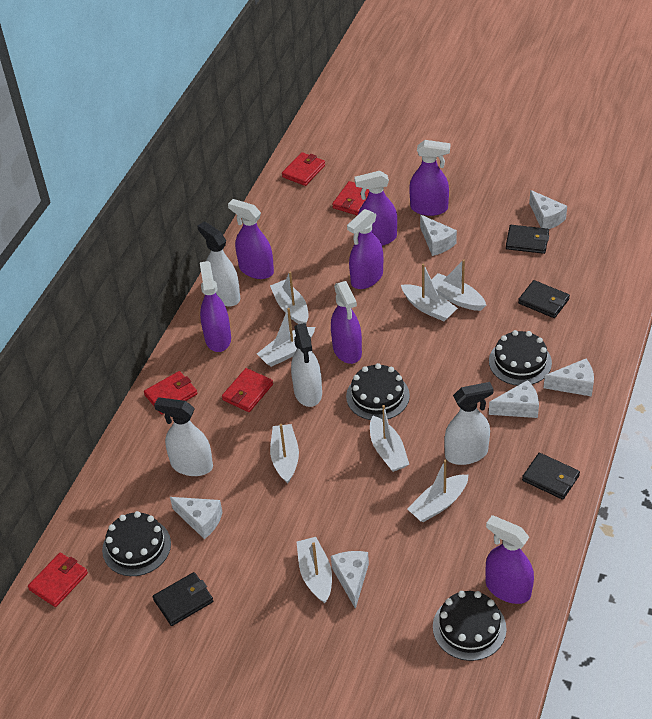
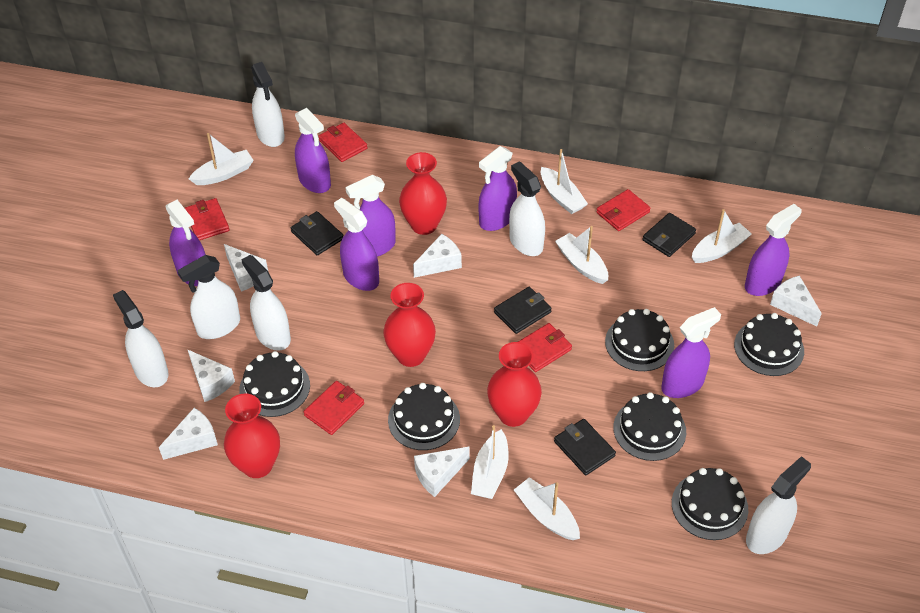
black cake: 4 -> 6
red vase: 0 -> 4
white boat: 8 -> 6
white spray bottle: 4 -> 6

